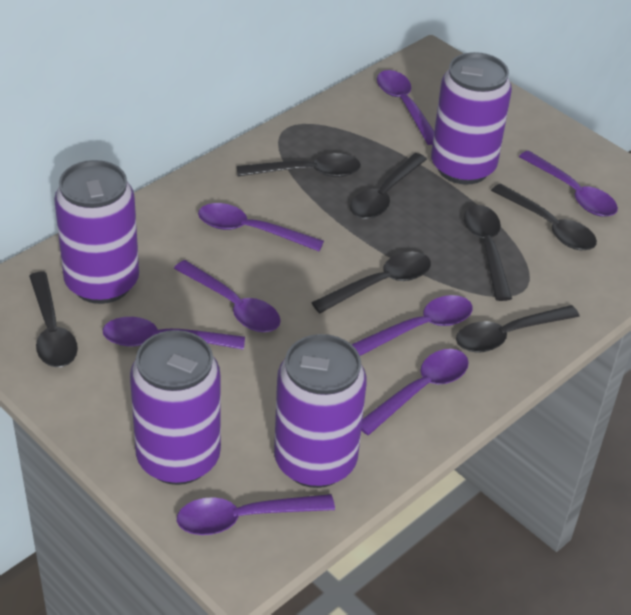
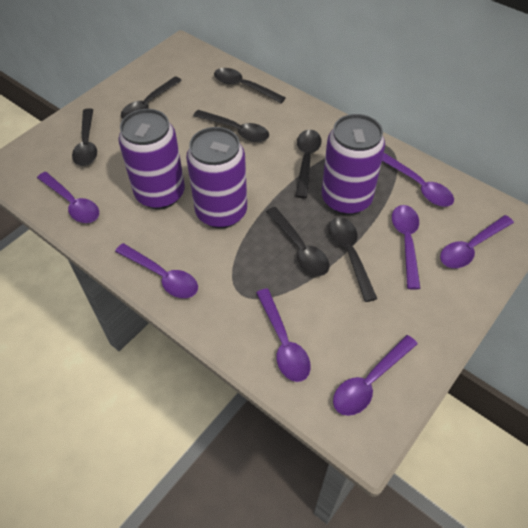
purple can: 4 -> 3
purple spoon: 8 -> 7

